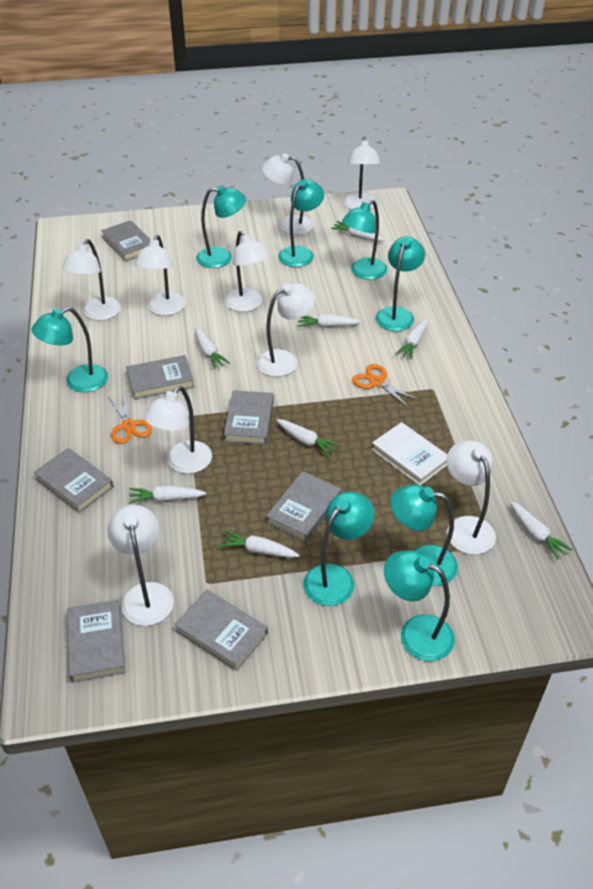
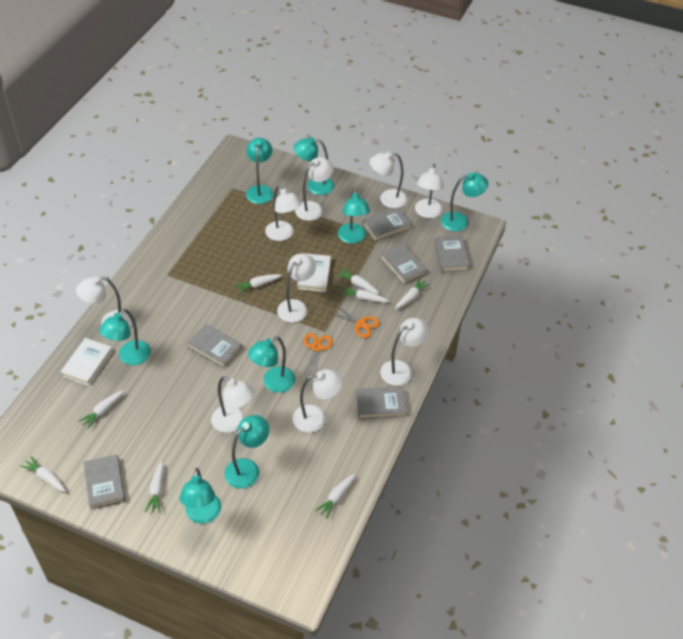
grey book: 7 -> 6
white book: 1 -> 2

